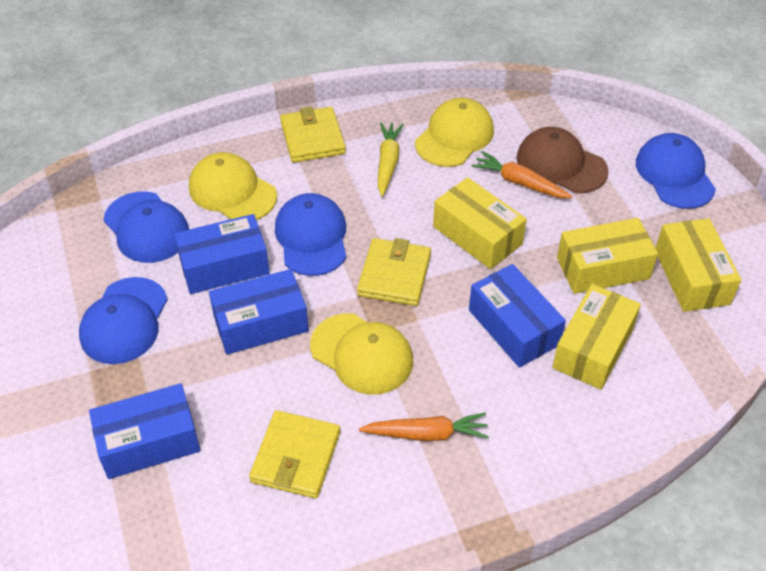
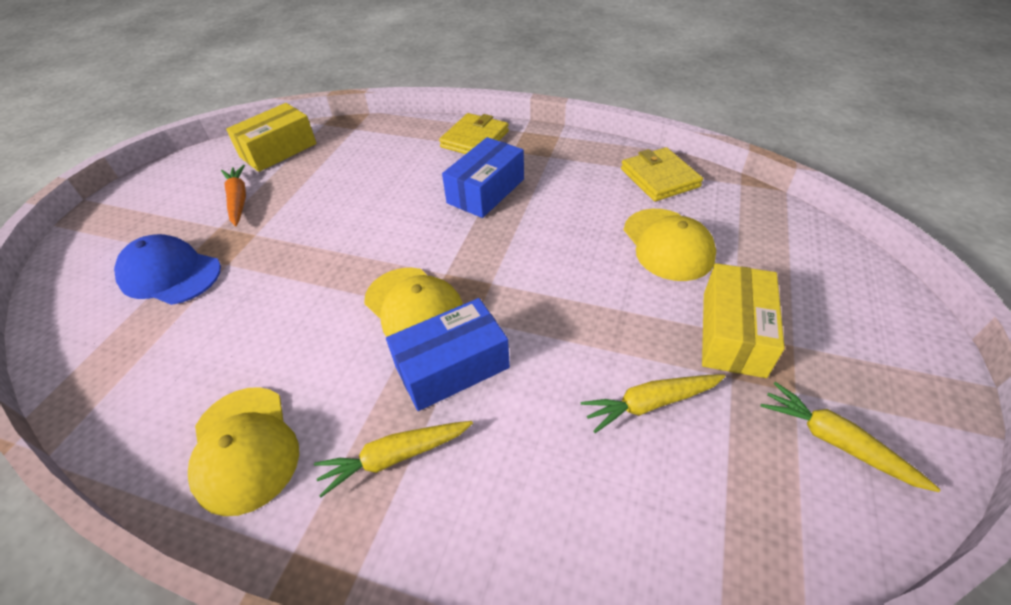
blue box: 4 -> 2
blue cap: 4 -> 1
brown cap: 1 -> 0
orange carrot: 2 -> 1
yellow box: 4 -> 2
yellow carrot: 1 -> 3
yellow wallet: 3 -> 2

